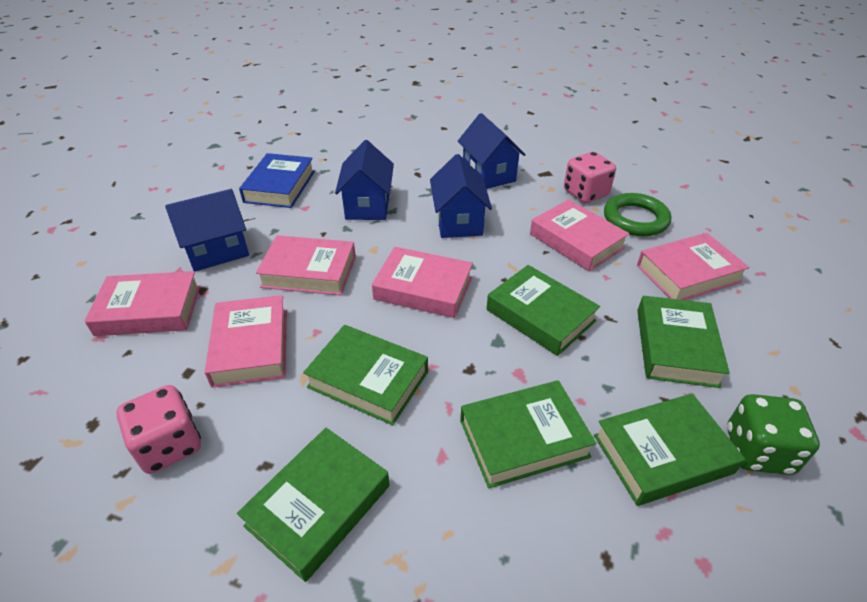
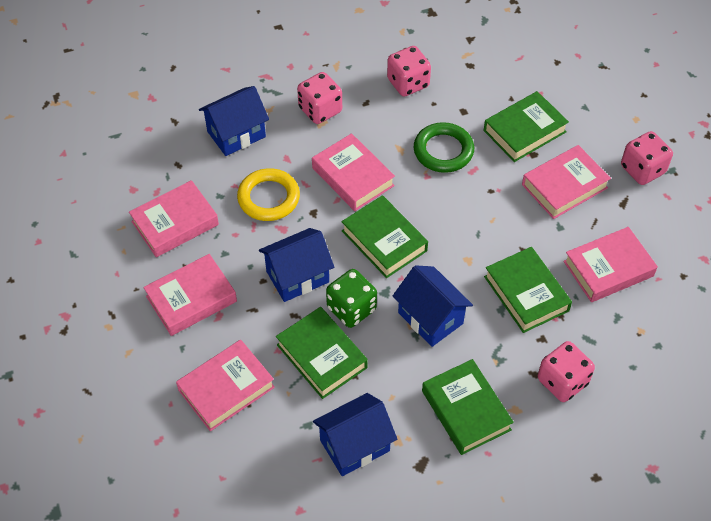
blue book: 1 -> 0
green book: 6 -> 5
pink dice: 2 -> 4
yellow ring: 0 -> 1

